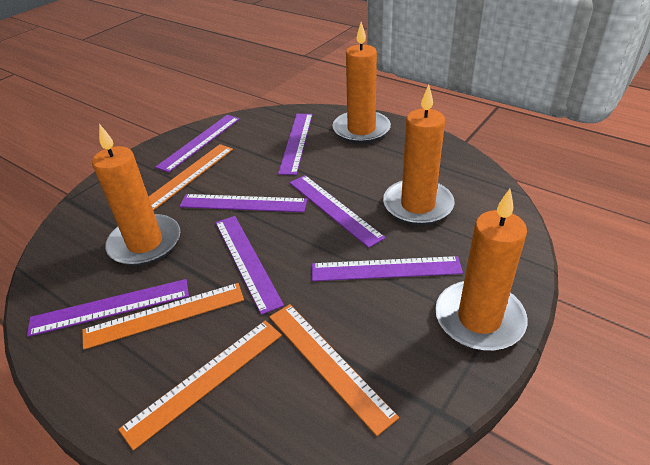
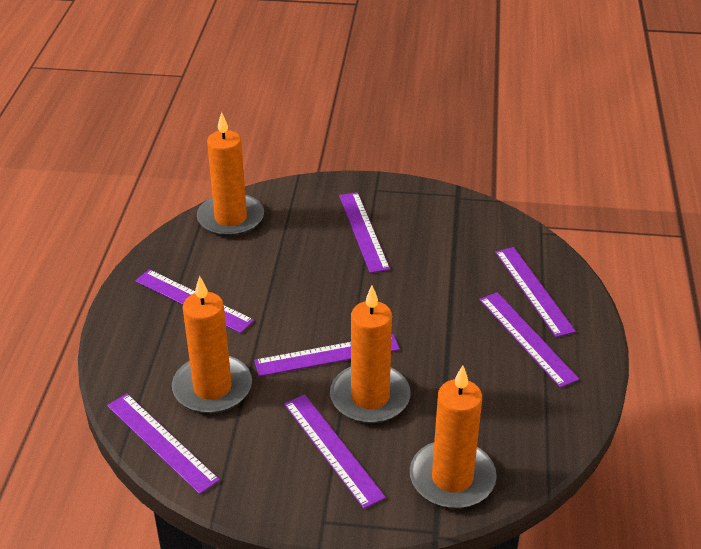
orange ruler: 4 -> 0

